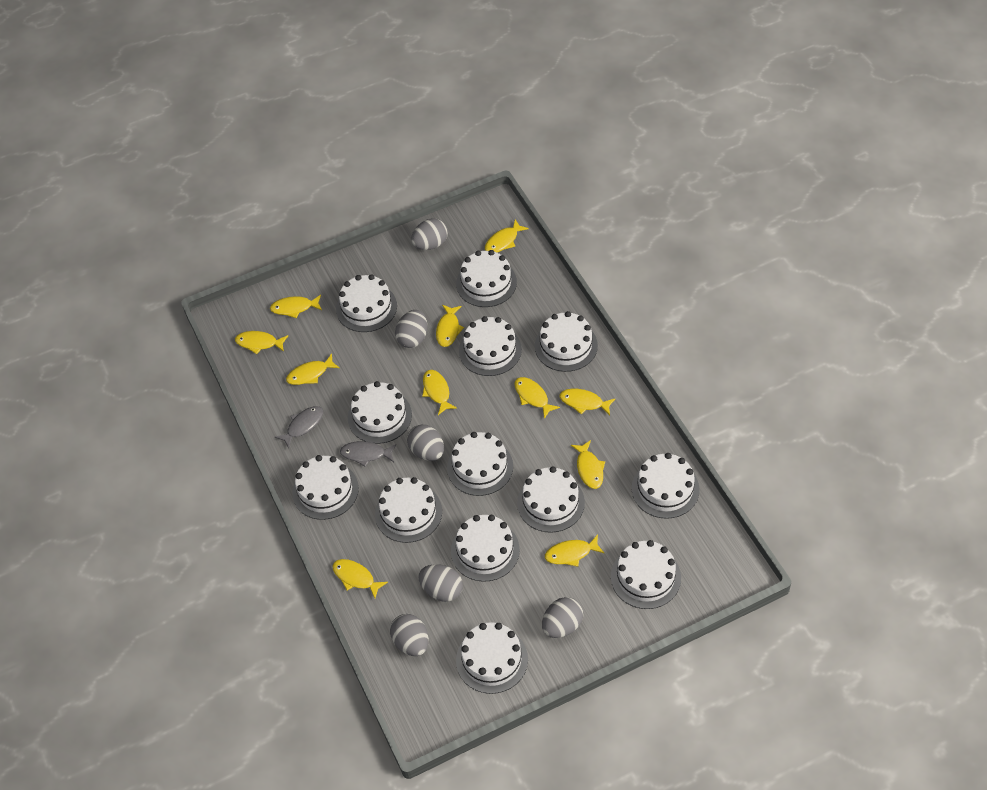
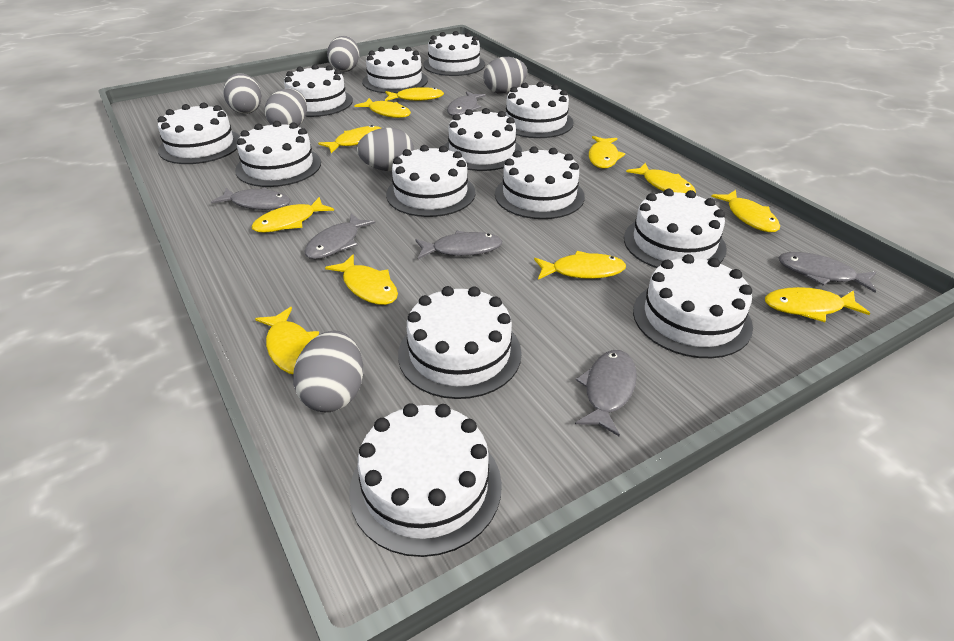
grey fish: 2 -> 6

